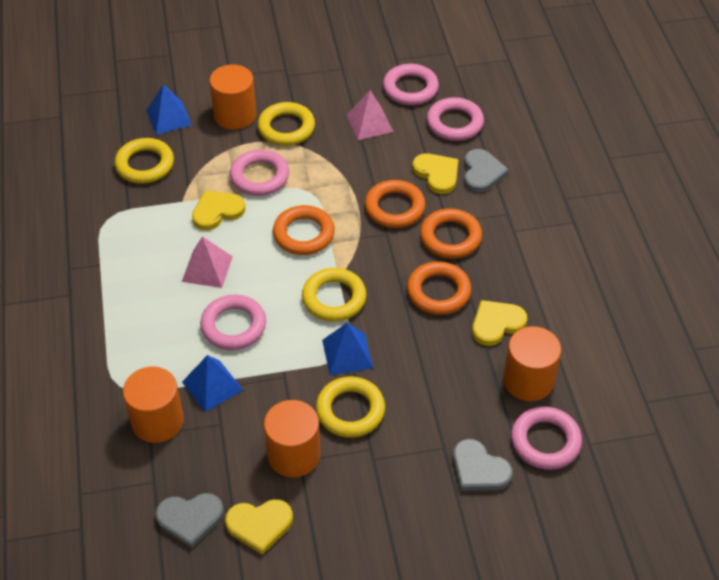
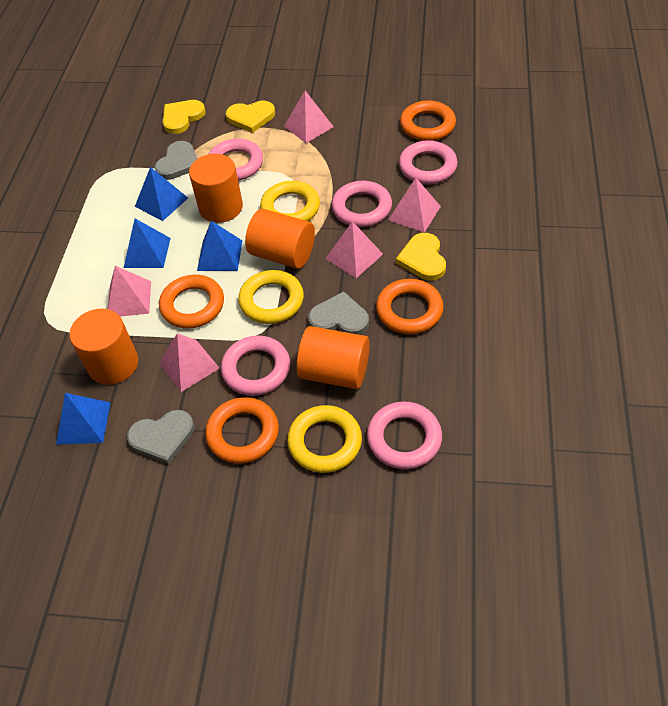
blue pyramid: 3 -> 4
pink pyramid: 2 -> 5
yellow heart: 4 -> 3
yellow ring: 4 -> 3

